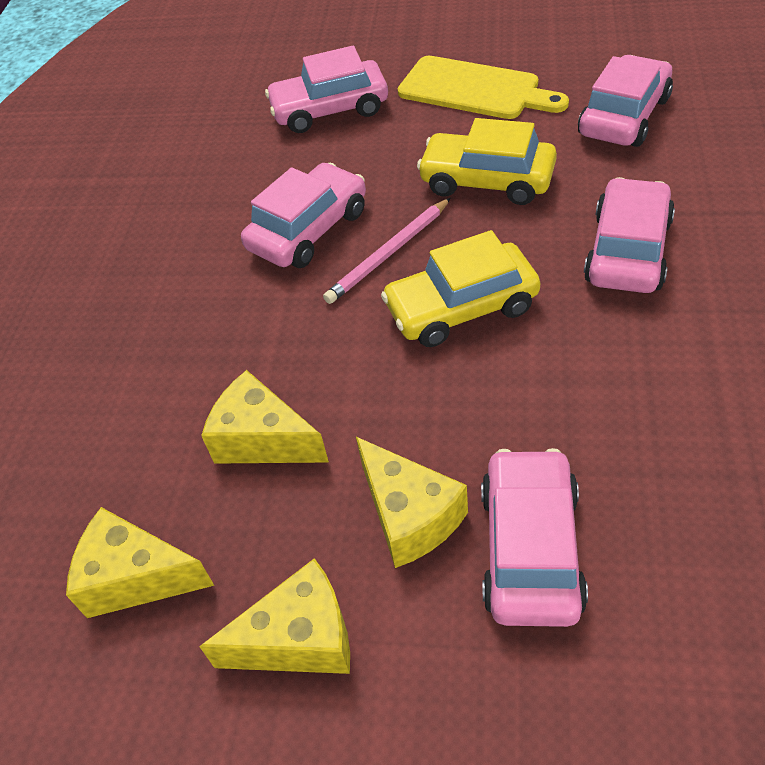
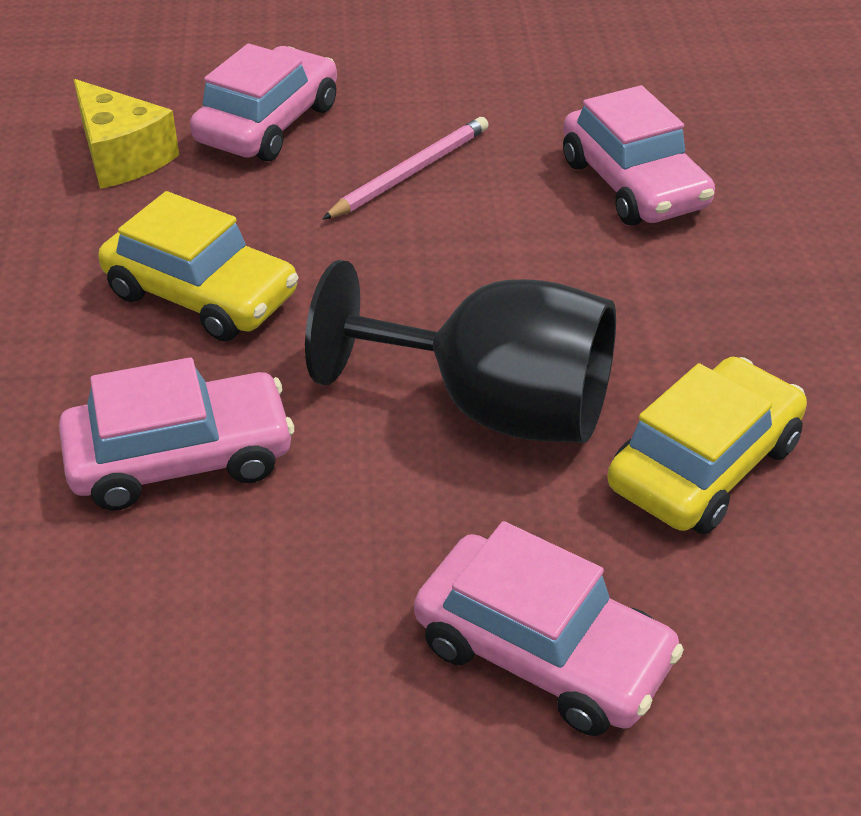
black goblet: 0 -> 1
pink car: 5 -> 4
yellow cheese: 4 -> 1
yellow cutting board: 1 -> 0

